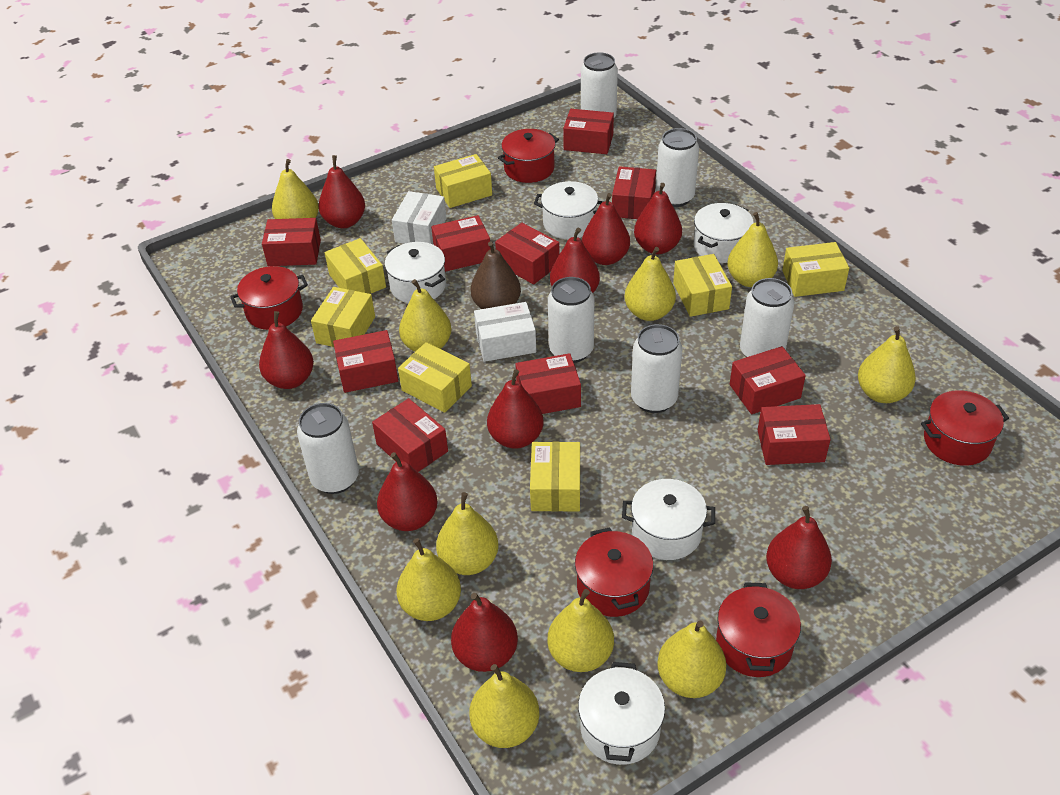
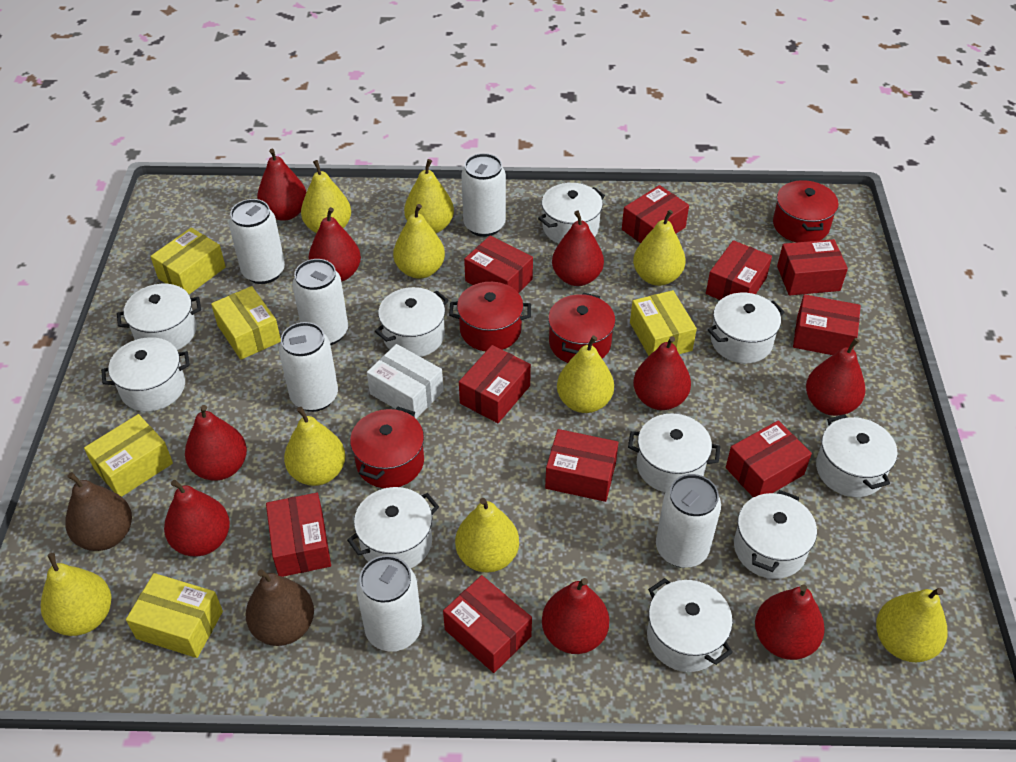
brown pear: 1 -> 2
red pot: 5 -> 4
white box: 2 -> 1
white pot: 5 -> 10
yellow box: 7 -> 5
yellow pear: 10 -> 9

